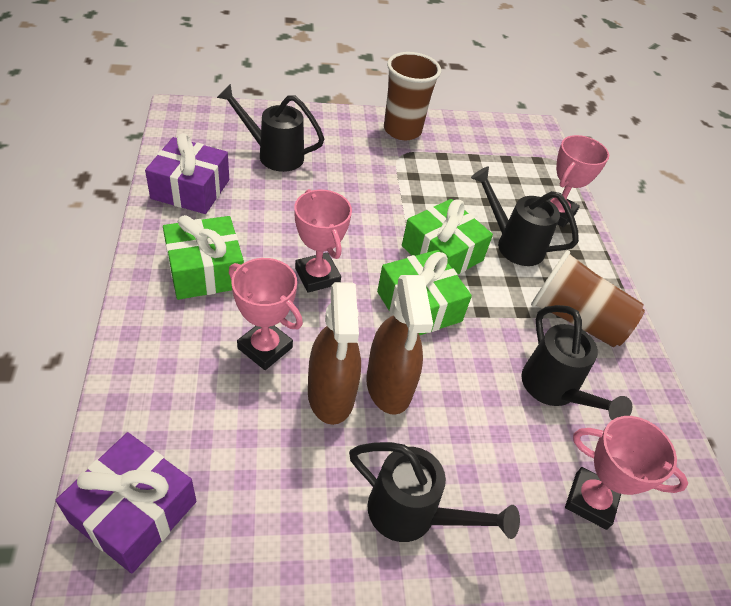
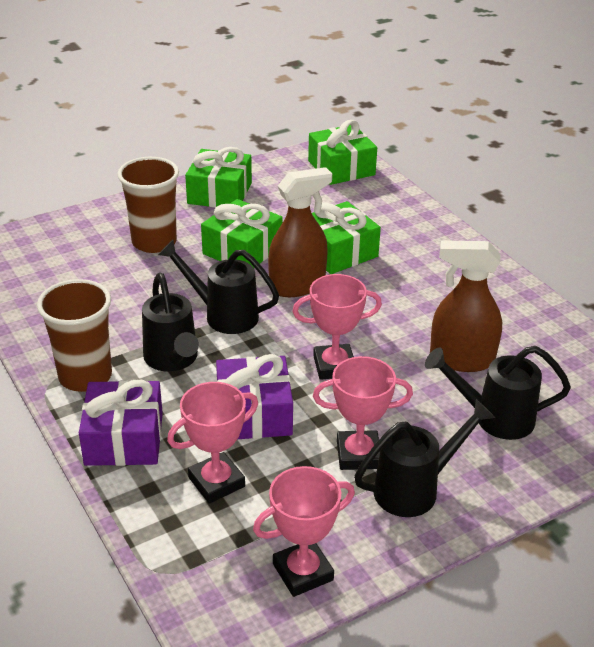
green gift: 3 -> 4

